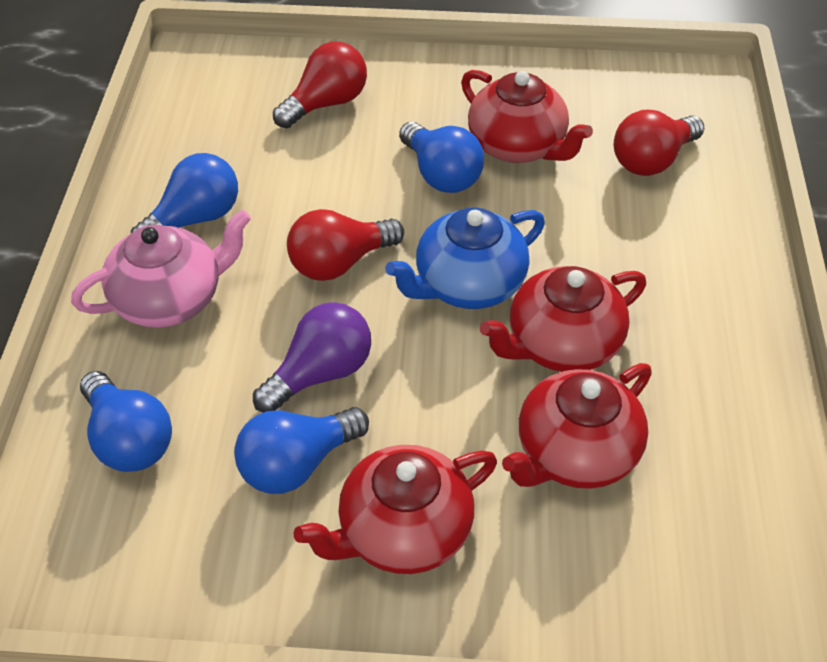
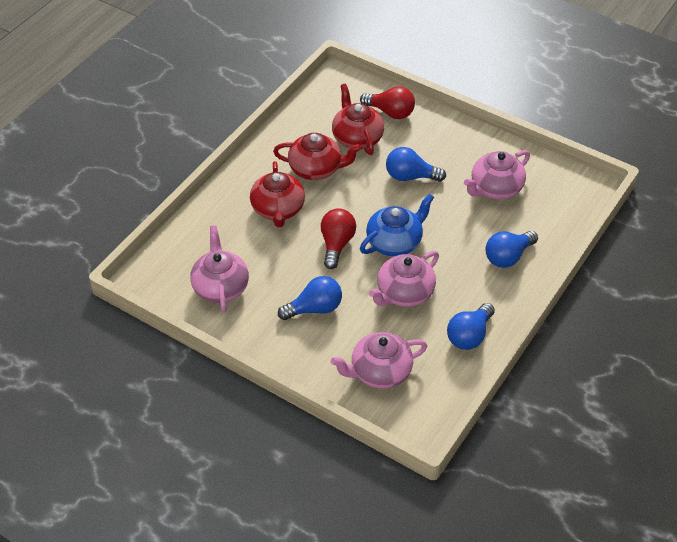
pink teapot: 1 -> 4
purple light bulb: 1 -> 0
red light bulb: 3 -> 2
red teapot: 4 -> 3

